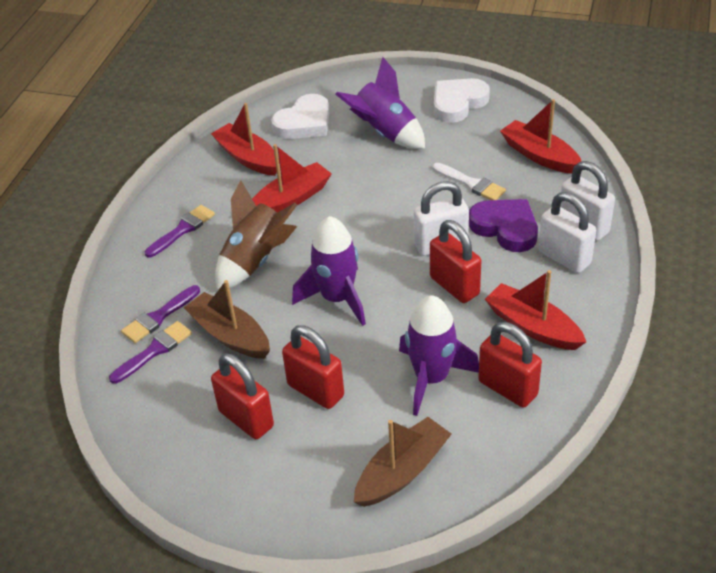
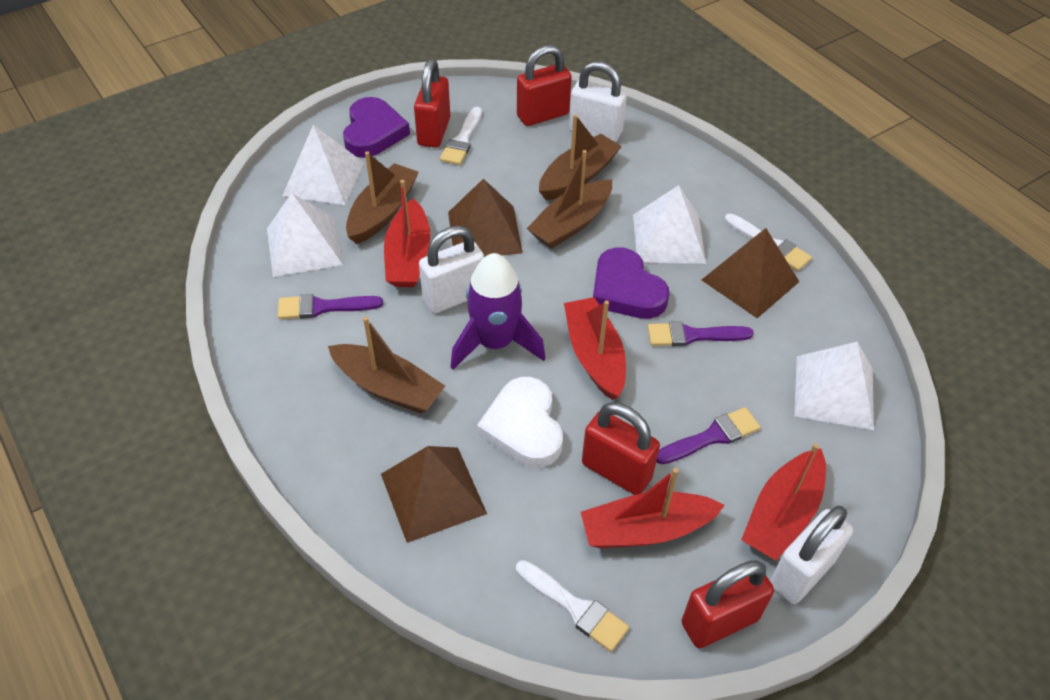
brown boat: 2 -> 4
brown pyramid: 0 -> 3
brown rocket: 1 -> 0
purple heart: 1 -> 2
purple rocket: 3 -> 1
white brush: 1 -> 3
white heart: 2 -> 1
white pyramid: 0 -> 4

